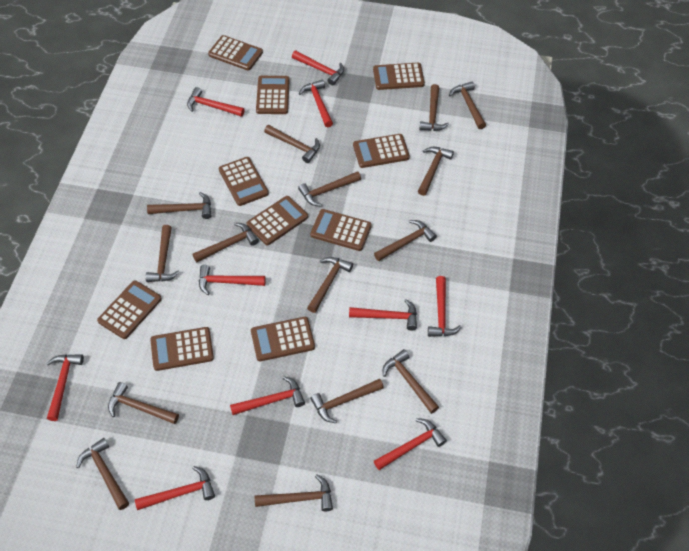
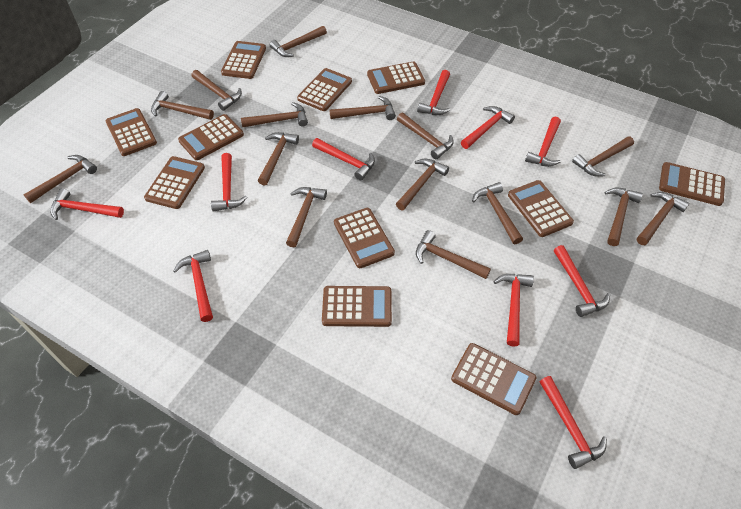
brown calculator: 10 -> 11

